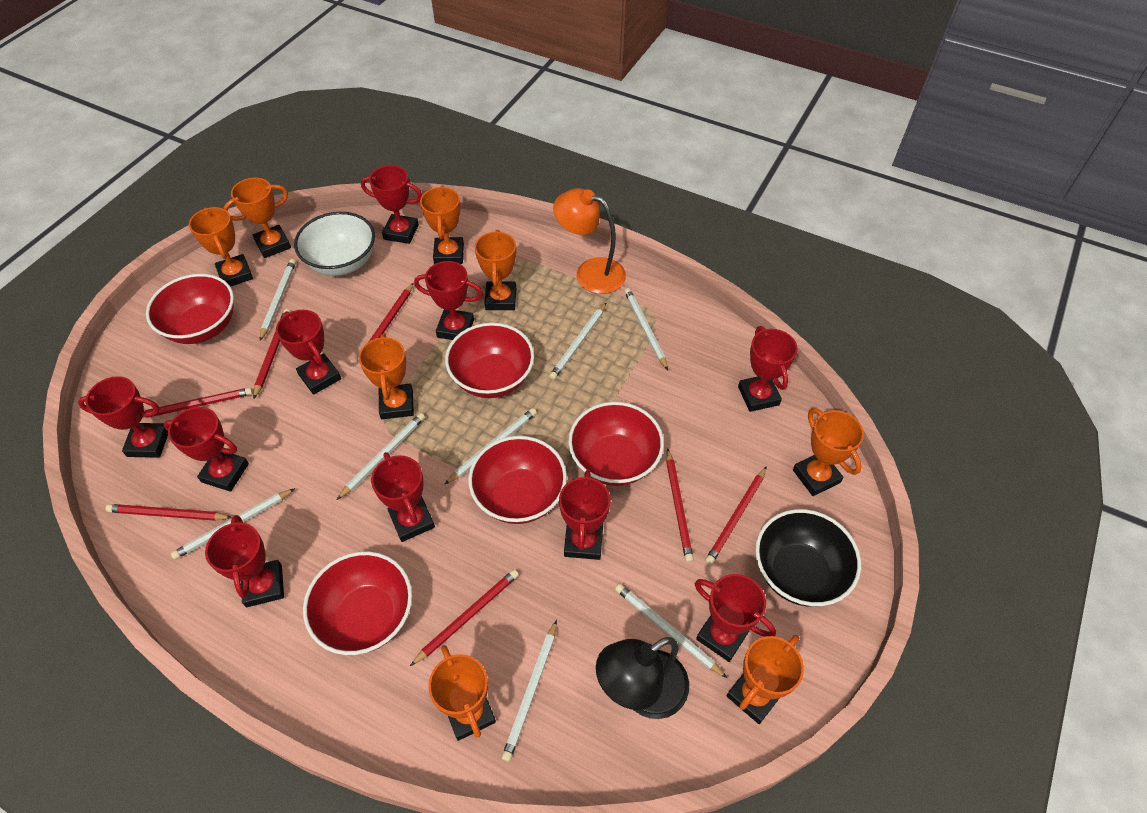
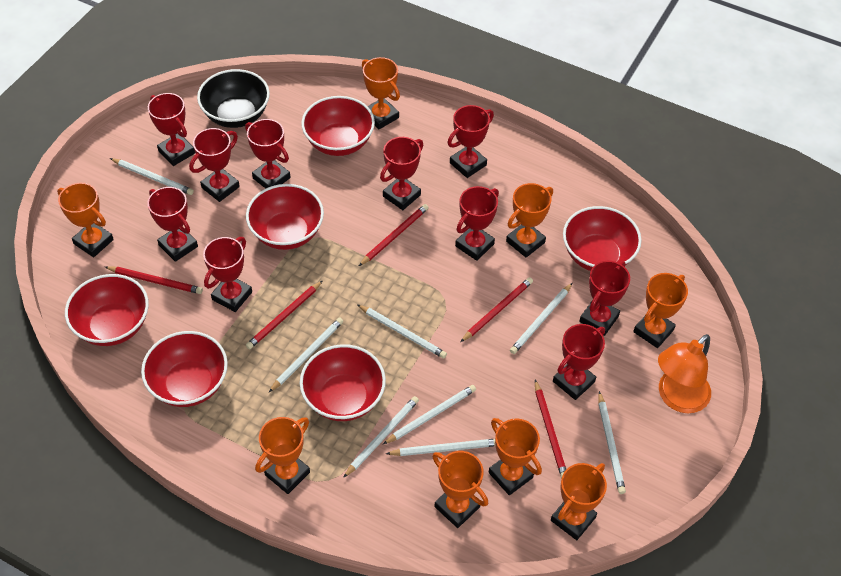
black lamp: 1 -> 0
red bowl: 5 -> 6
red pencil: 7 -> 5
white bowl: 1 -> 0

